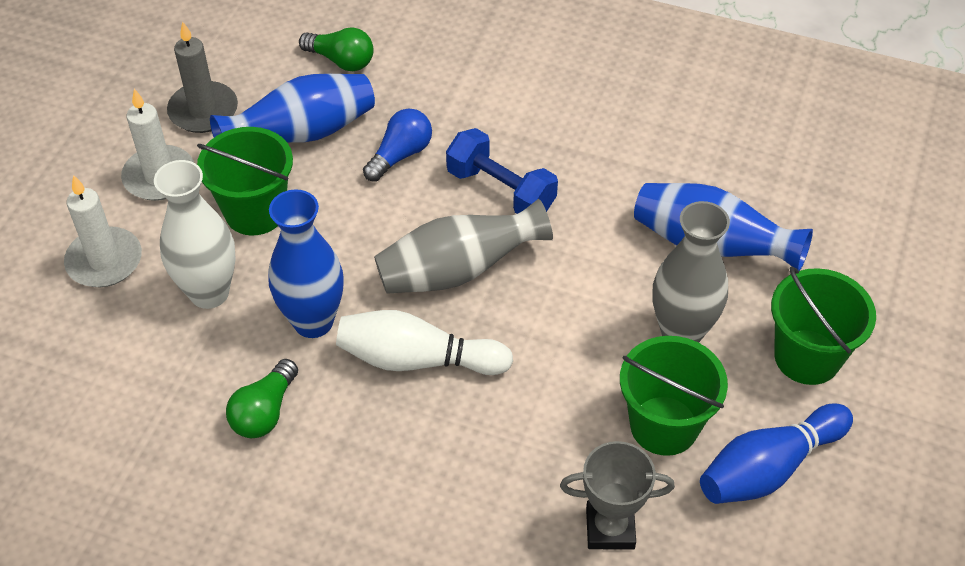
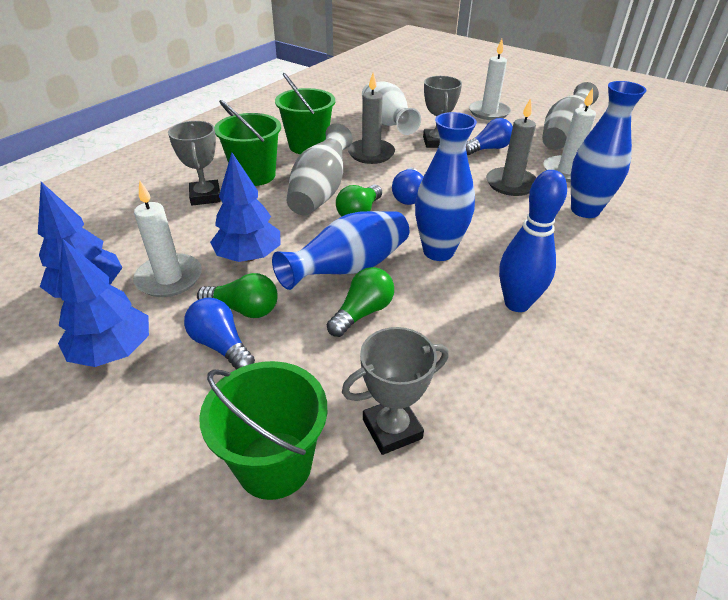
blue dumbbell: 1 -> 0
blue light bulb: 1 -> 3
blue tree: 0 -> 3
green light bulb: 2 -> 3
grey candle: 1 -> 2
grey trophy: 1 -> 3
white bowling pin: 1 -> 0
white candle: 2 -> 3

